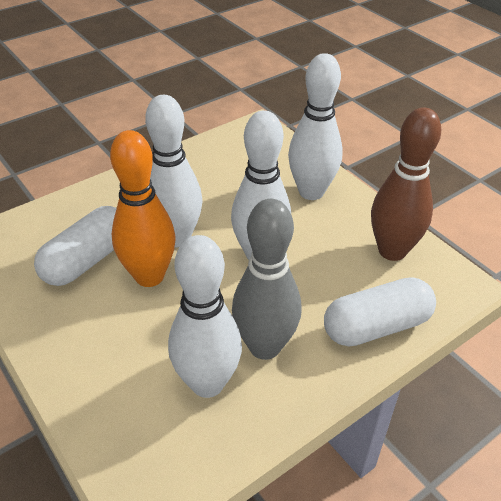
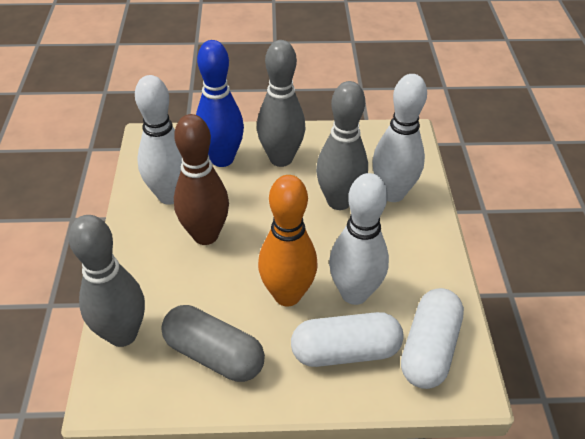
blue bowling pin: 0 -> 1
grey bowling pin: 1 -> 3
grey capsule: 0 -> 1
white bowling pin: 4 -> 3

